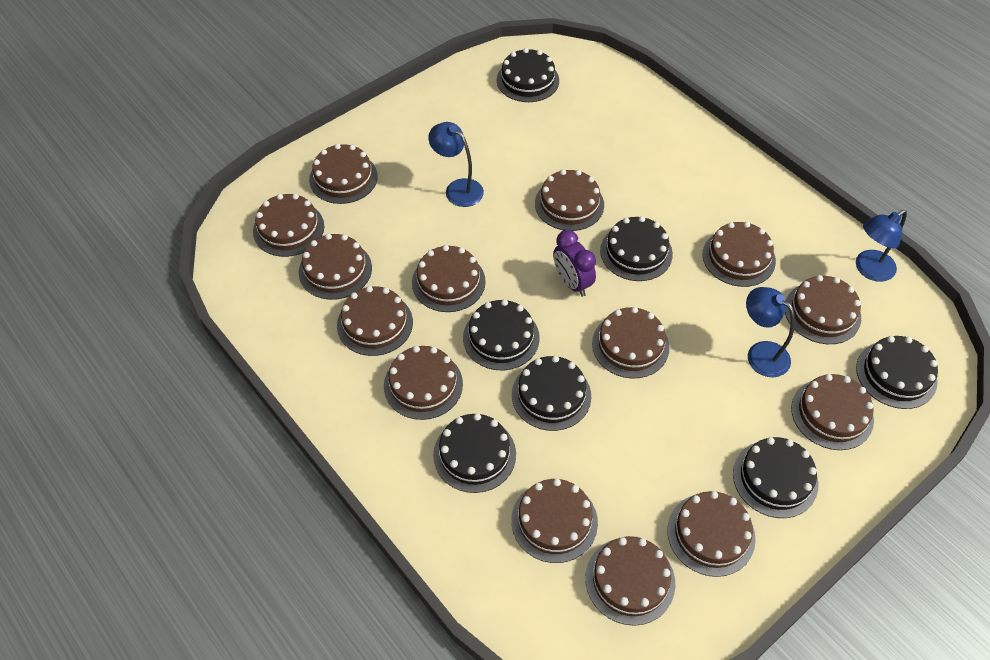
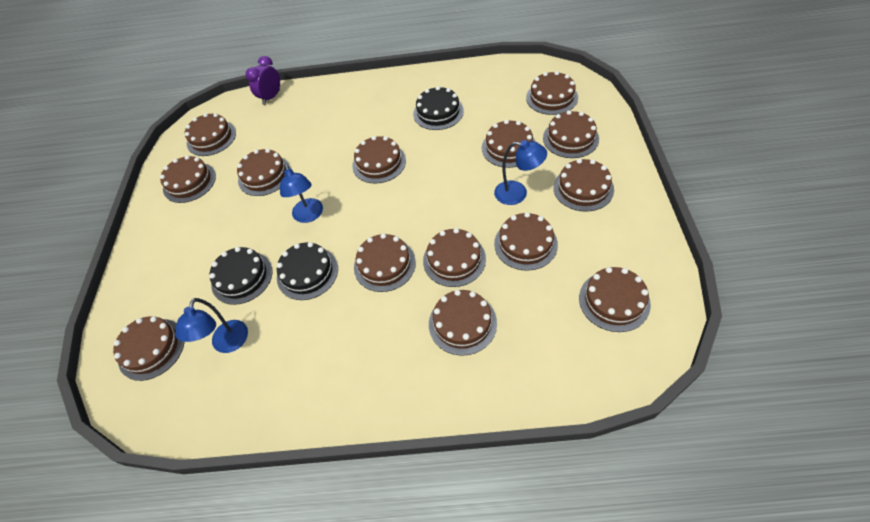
black cake: 7 -> 3

